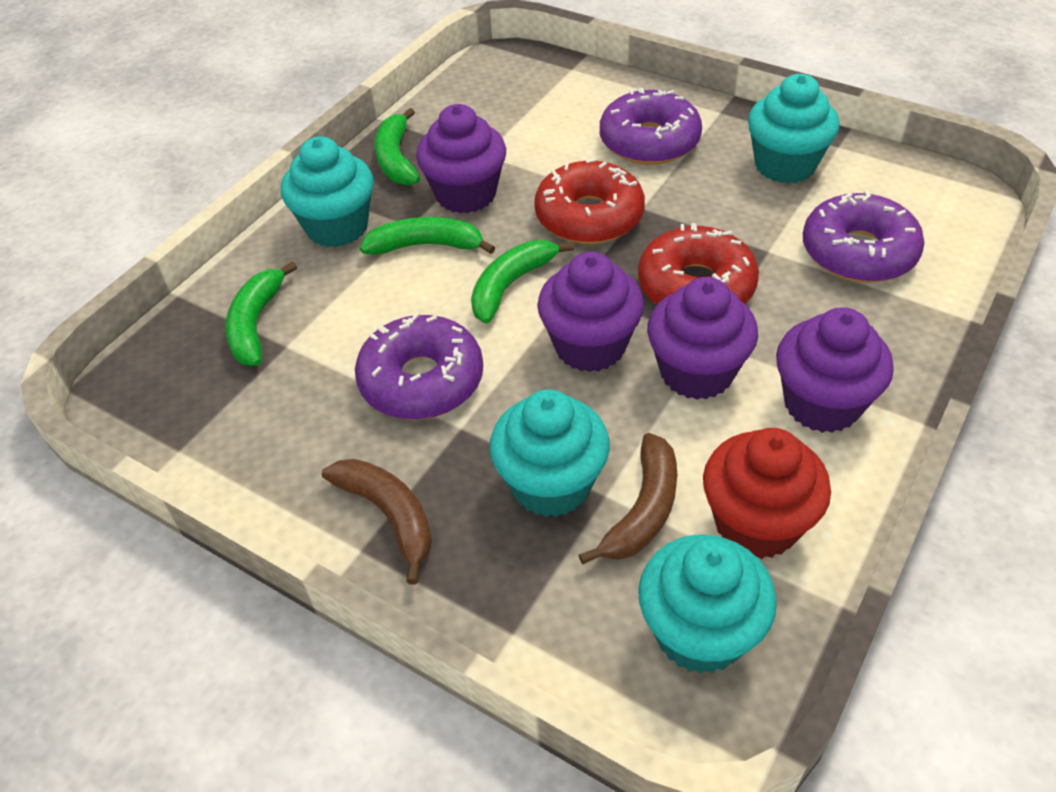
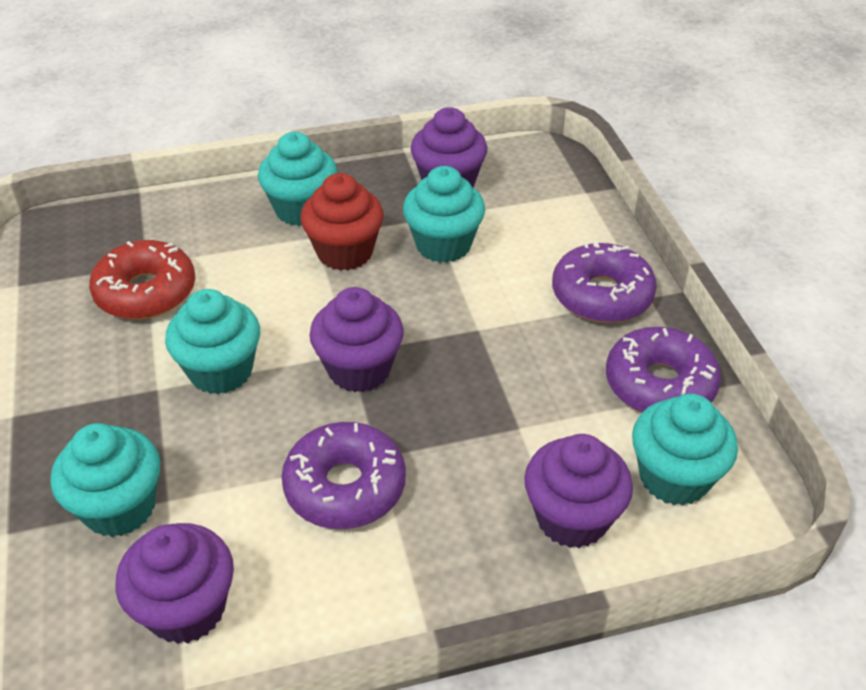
brown banana: 2 -> 0
green banana: 4 -> 0
red donut: 2 -> 1
turquoise cupcake: 4 -> 5

